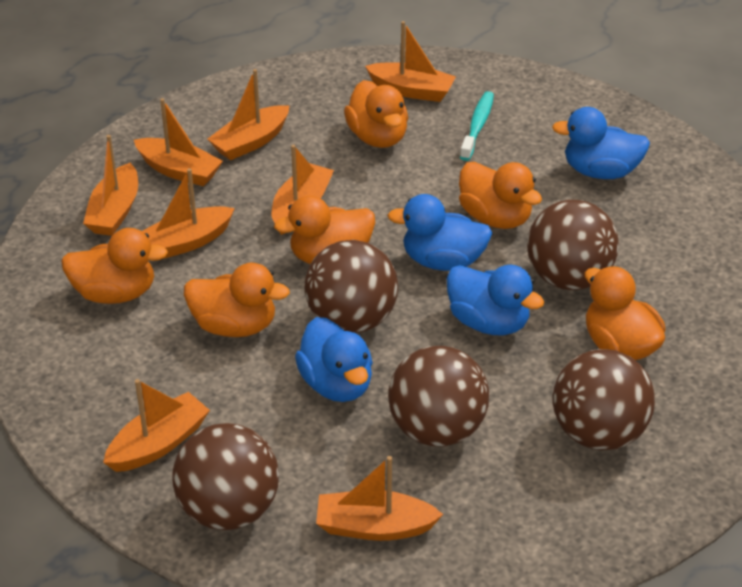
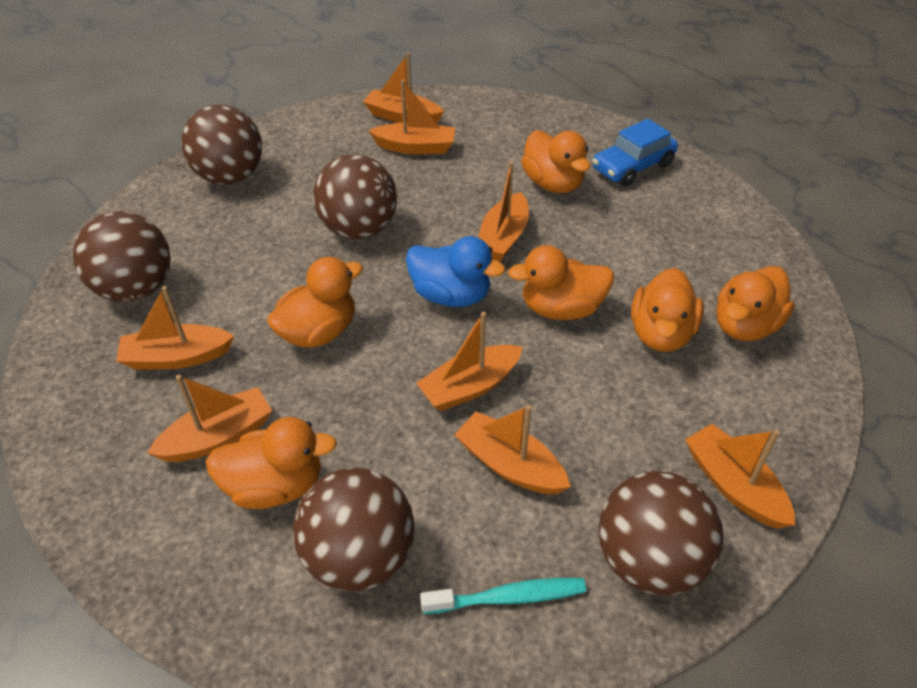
blue car: 0 -> 1
blue duck: 4 -> 1

